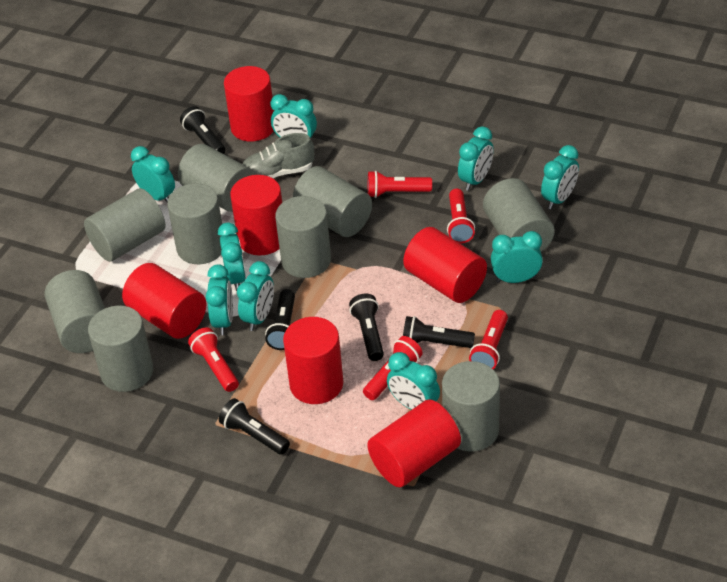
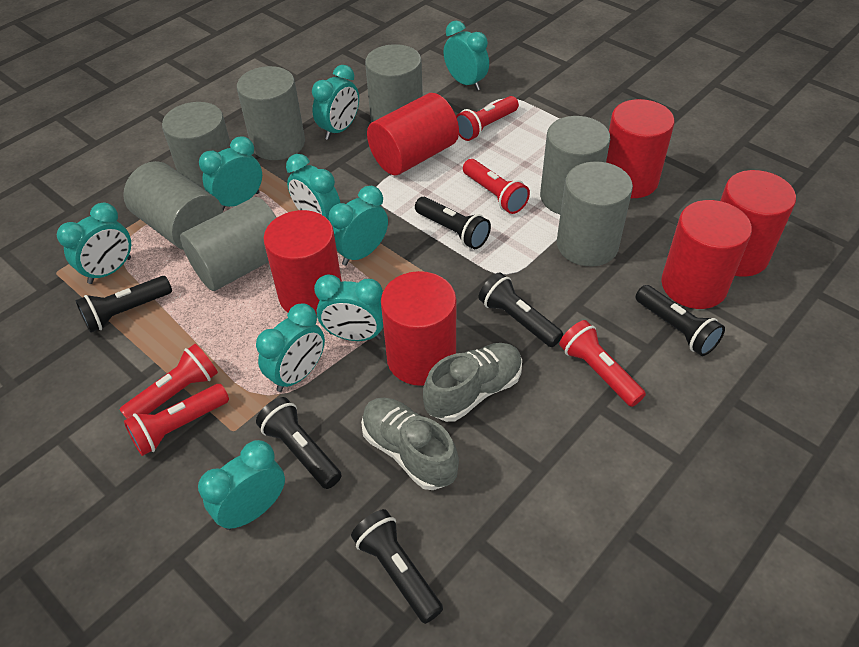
black flashlight: 5 -> 6
grey cylinder: 9 -> 7
grey shoe: 1 -> 2

